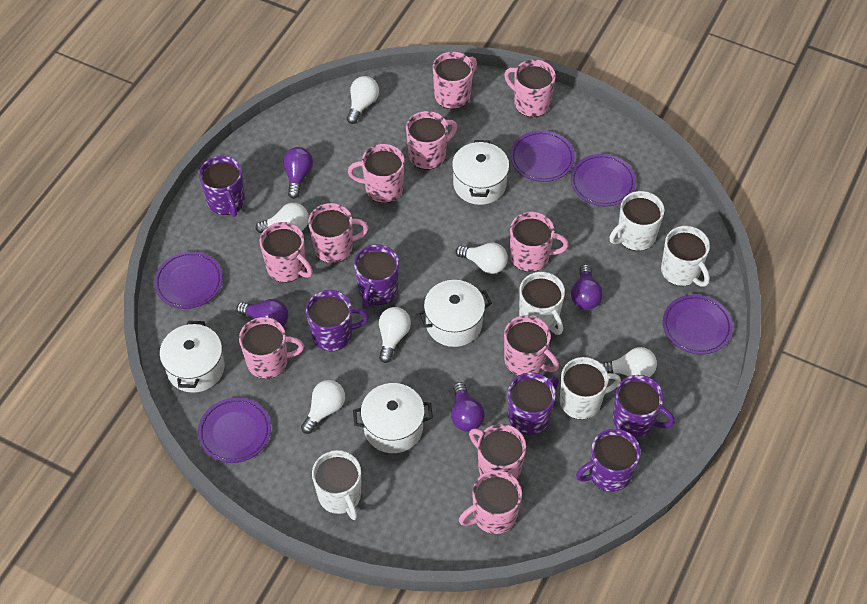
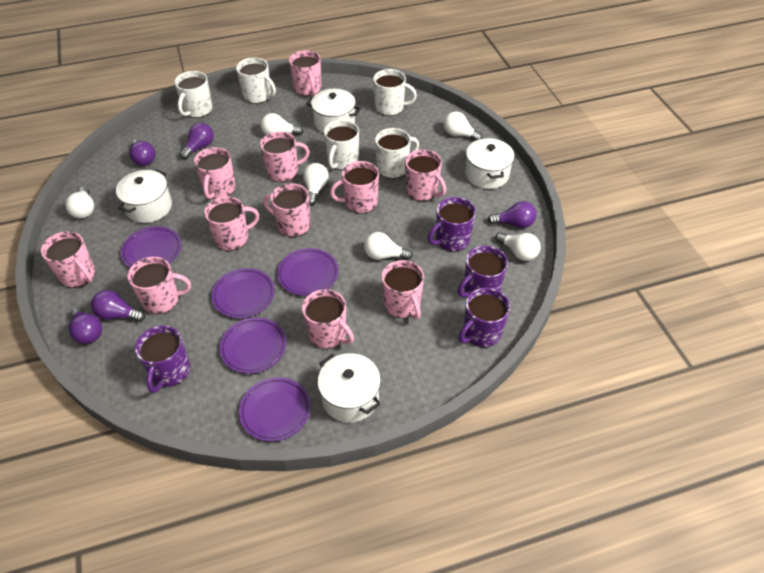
purple light bulb: 4 -> 5
purple mug: 6 -> 4

